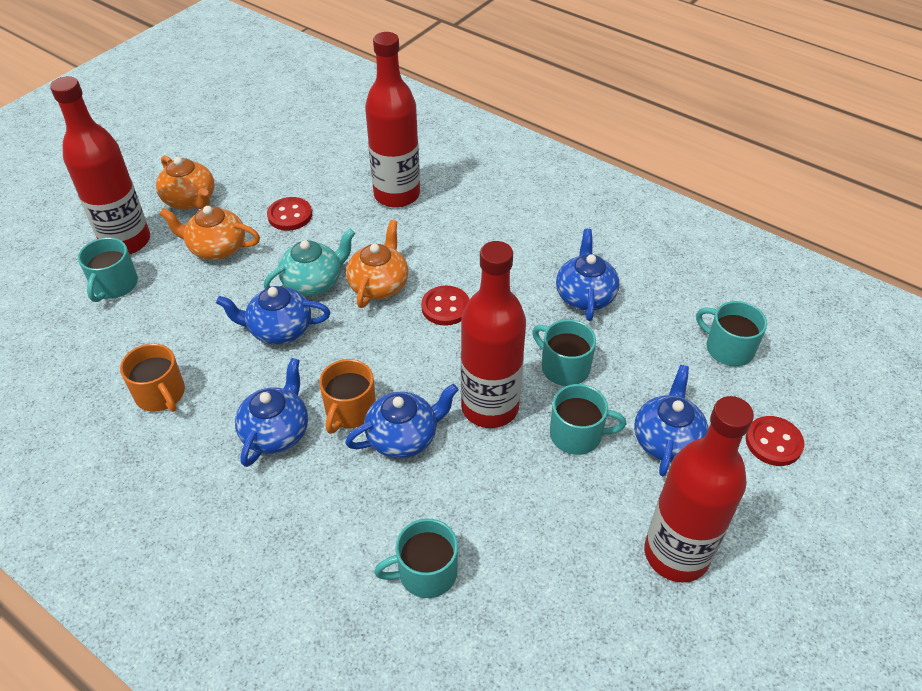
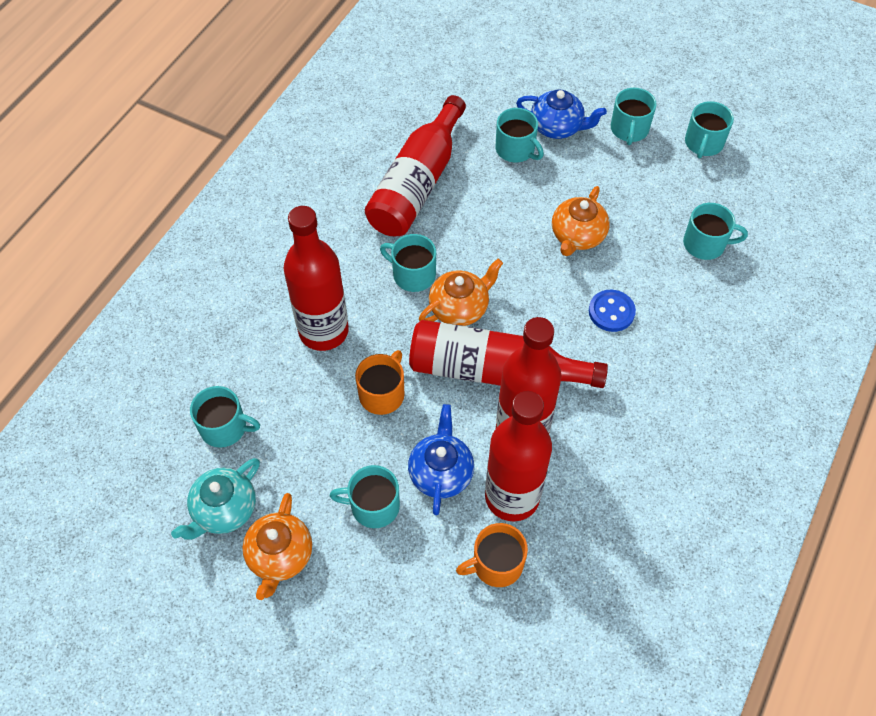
blue button: 0 -> 1
blue teapot: 5 -> 2
red bottle: 4 -> 5
red button: 3 -> 0
turquoise mug: 5 -> 7

